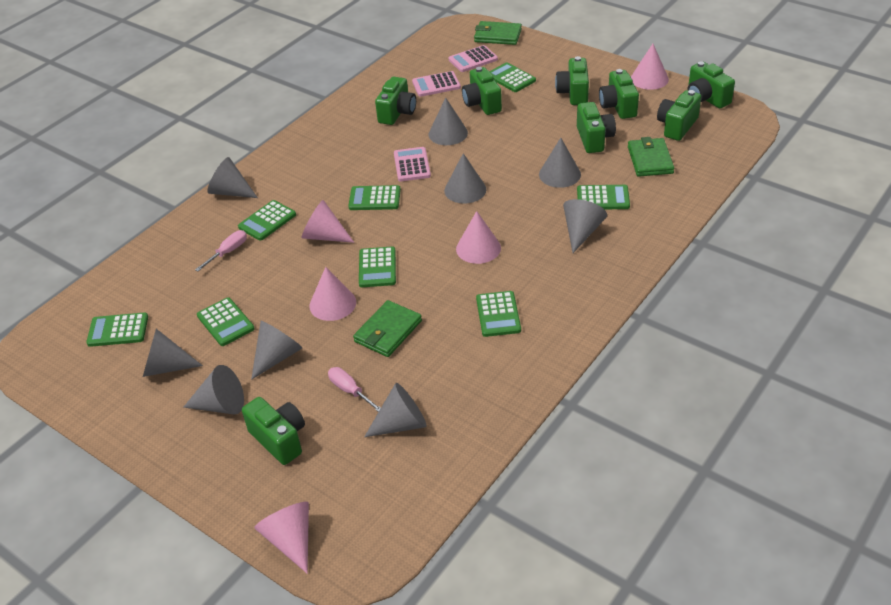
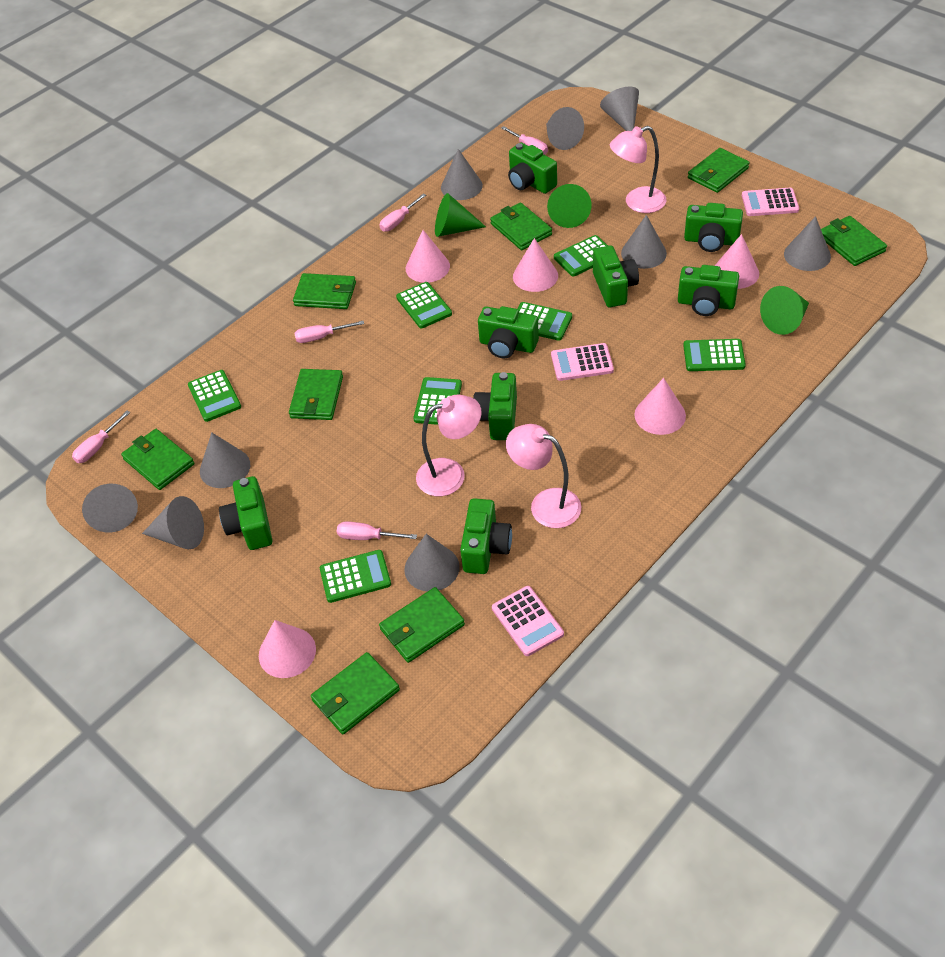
green calculator: 8 -> 7
green cone: 0 -> 3
green wallet: 3 -> 8
pink lamp: 0 -> 3
pink screwdriver: 2 -> 5

